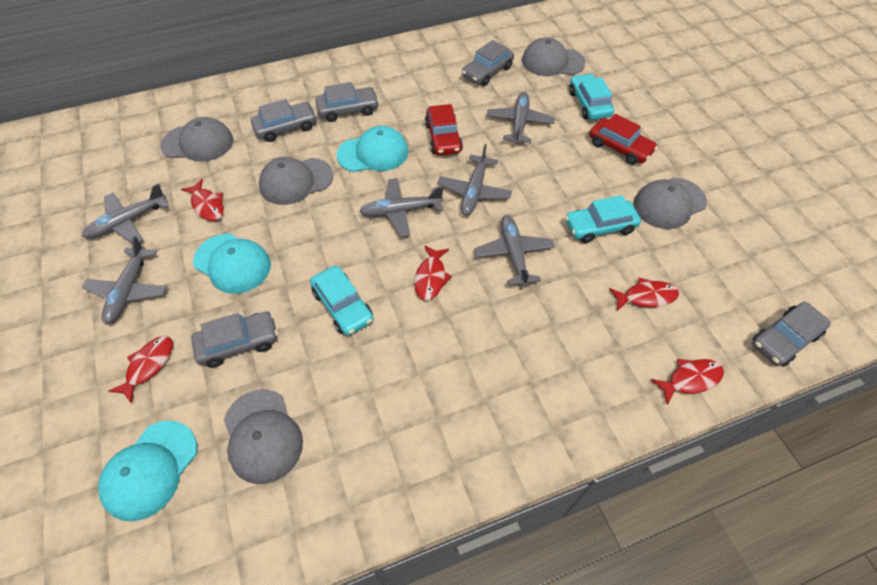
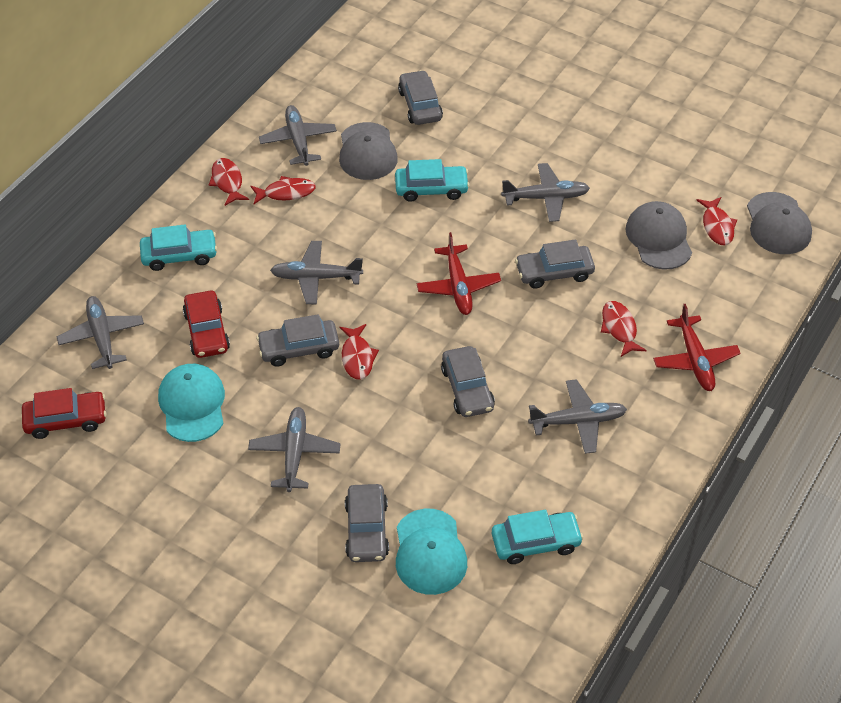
grey cap: 5 -> 3
red plane: 0 -> 2
turquoise cap: 3 -> 2

